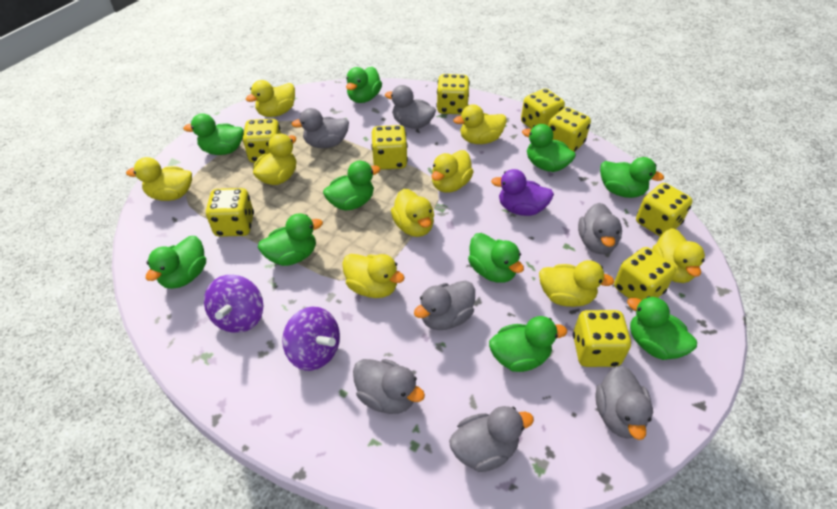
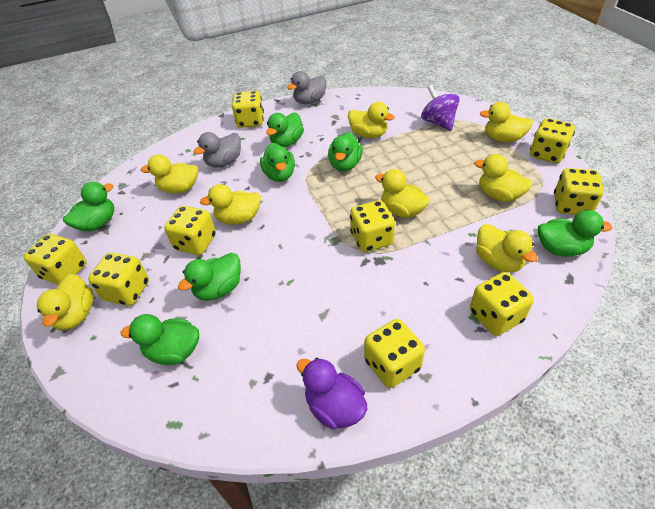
green duck: 10 -> 7
grey duck: 7 -> 2
purple spinning top: 2 -> 1
yellow duck: 9 -> 8

